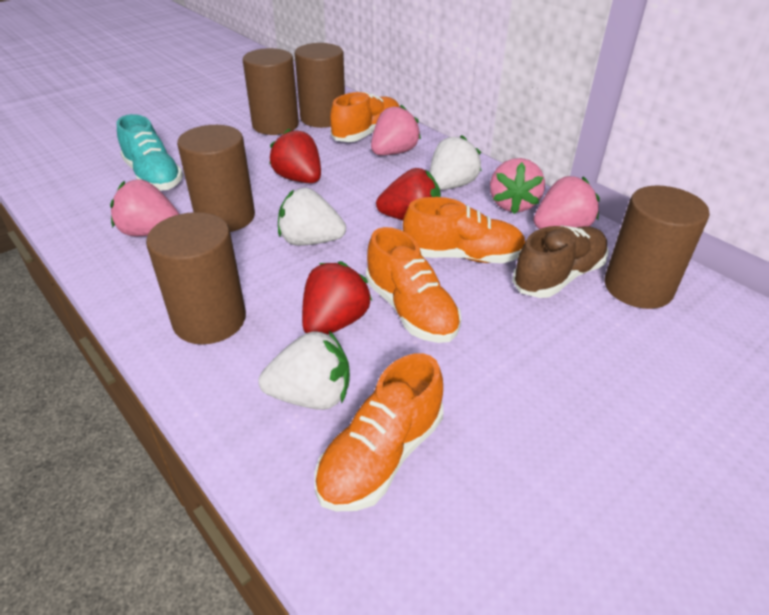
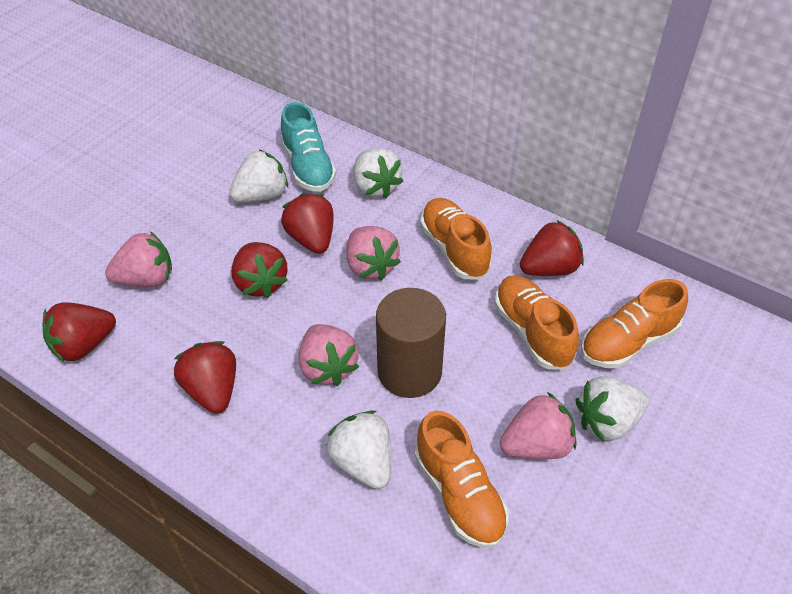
brown cylinder: 5 -> 1
brown shoe: 1 -> 0
red strawberry: 3 -> 5
white strawberry: 3 -> 4

